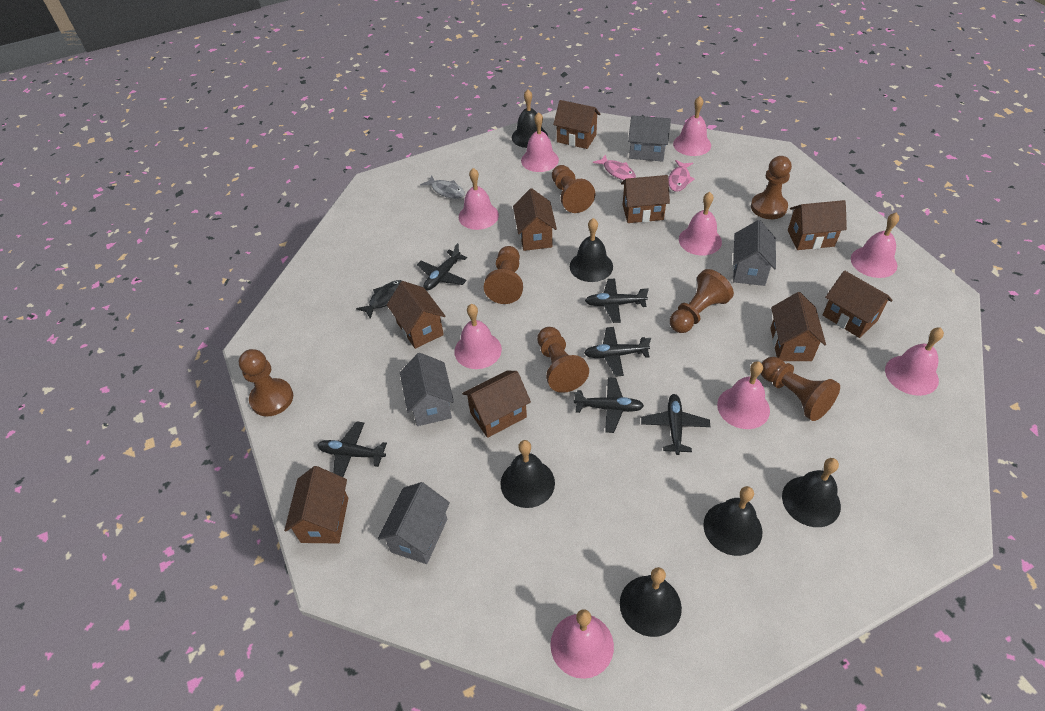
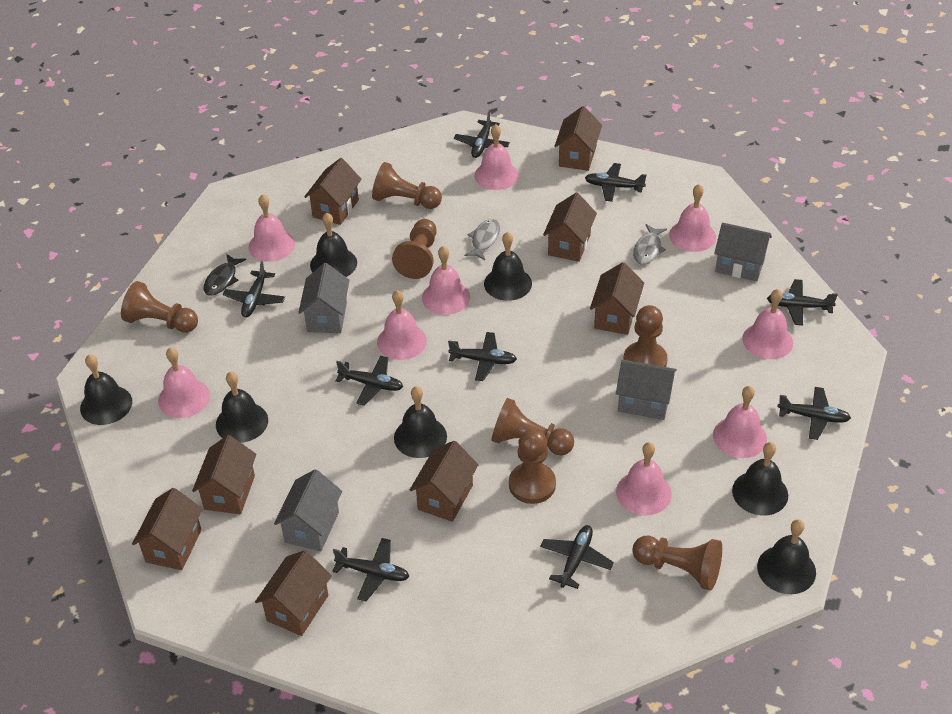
black bell: 6 -> 7
black plane: 6 -> 9
brown house: 9 -> 8
grey fish: 1 -> 2
pink fish: 2 -> 0

